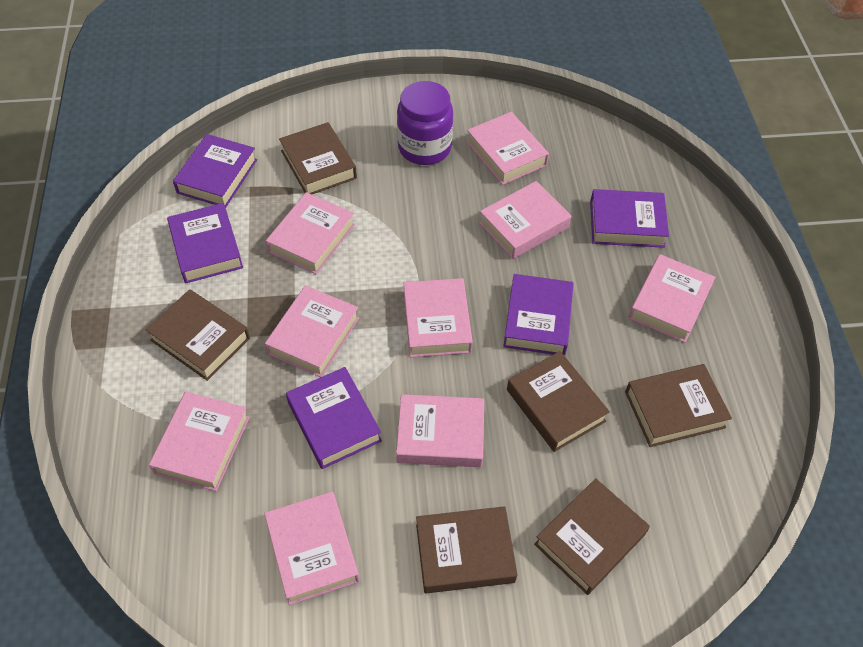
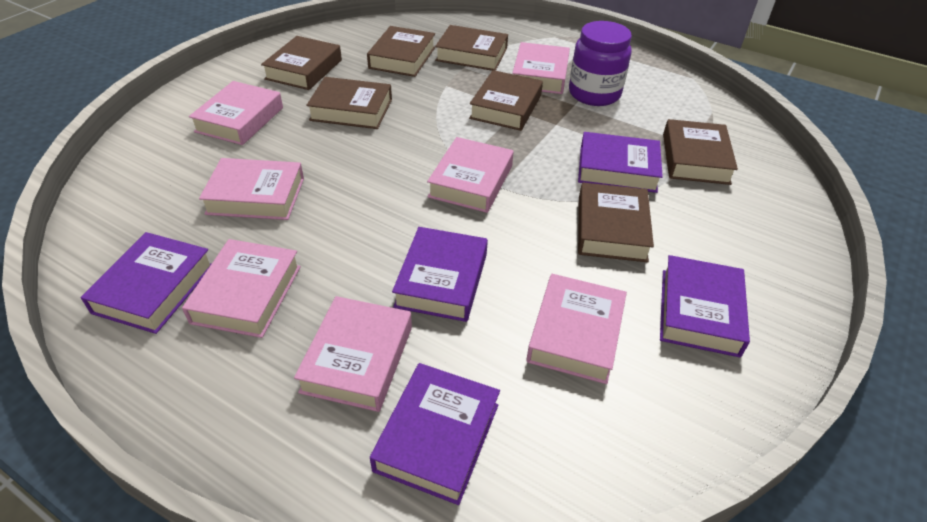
brown book: 6 -> 7
pink book: 9 -> 7

